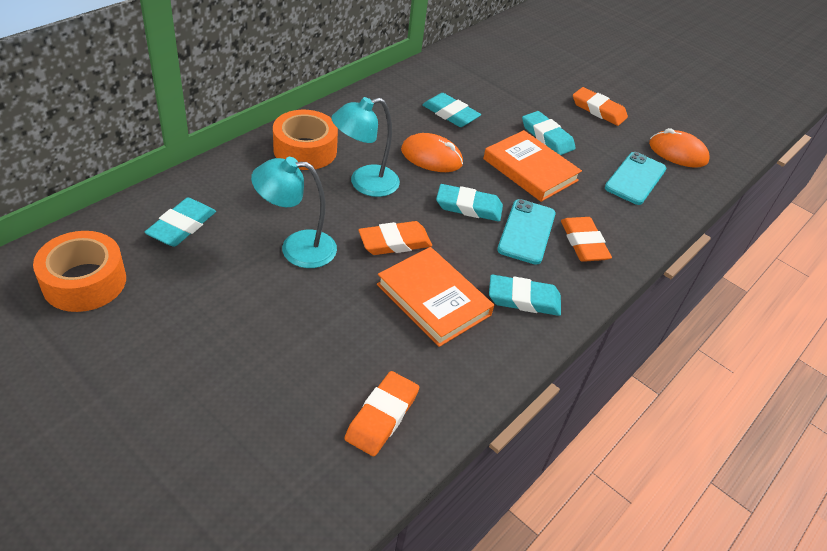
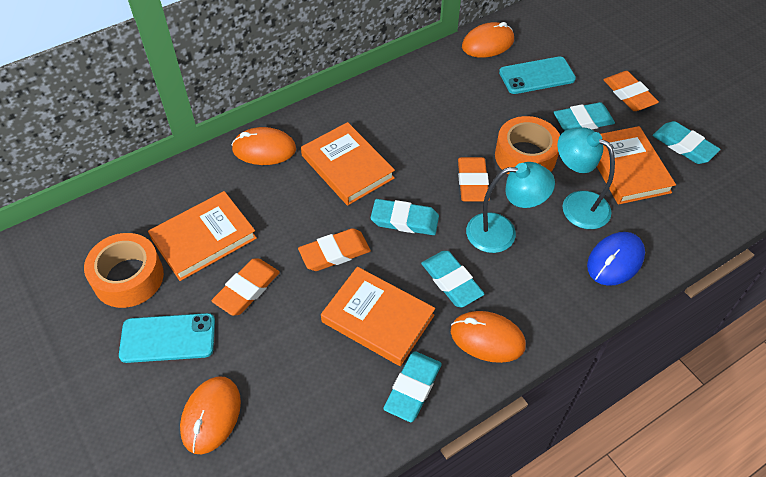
blue mouse: 0 -> 1
orange book: 2 -> 4
orange mouse: 2 -> 4

